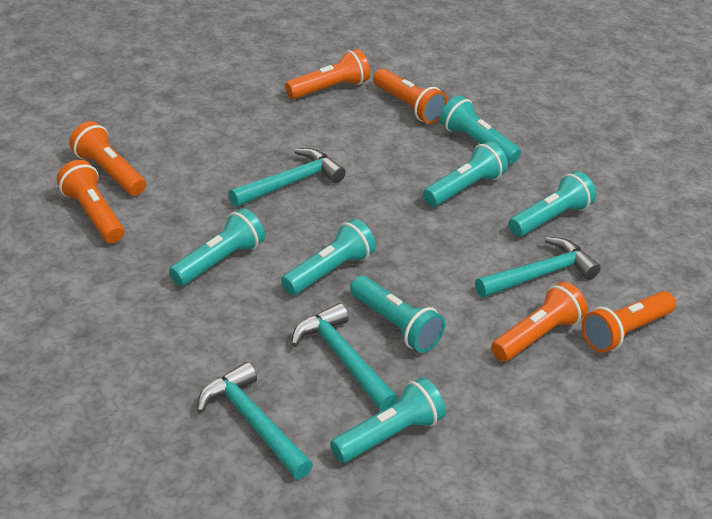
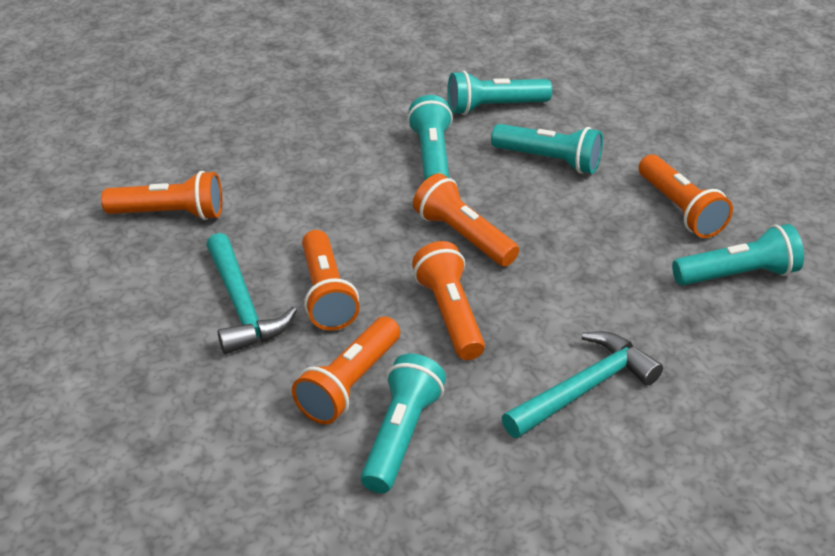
turquoise flashlight: 7 -> 5
turquoise hammer: 4 -> 2

